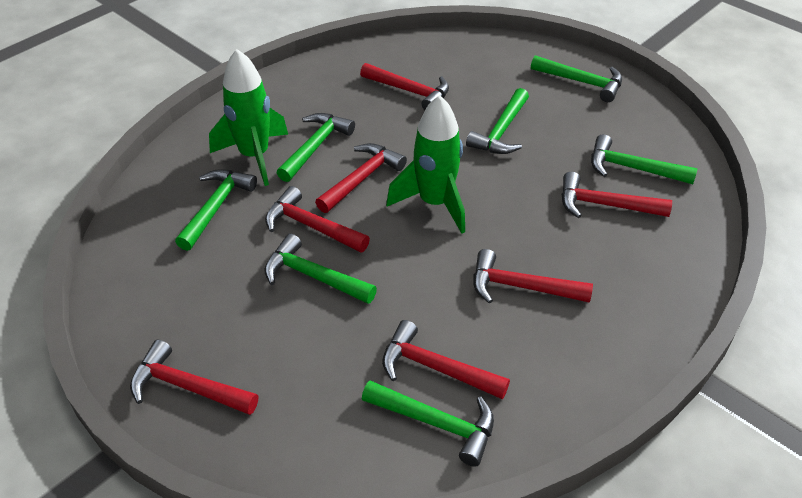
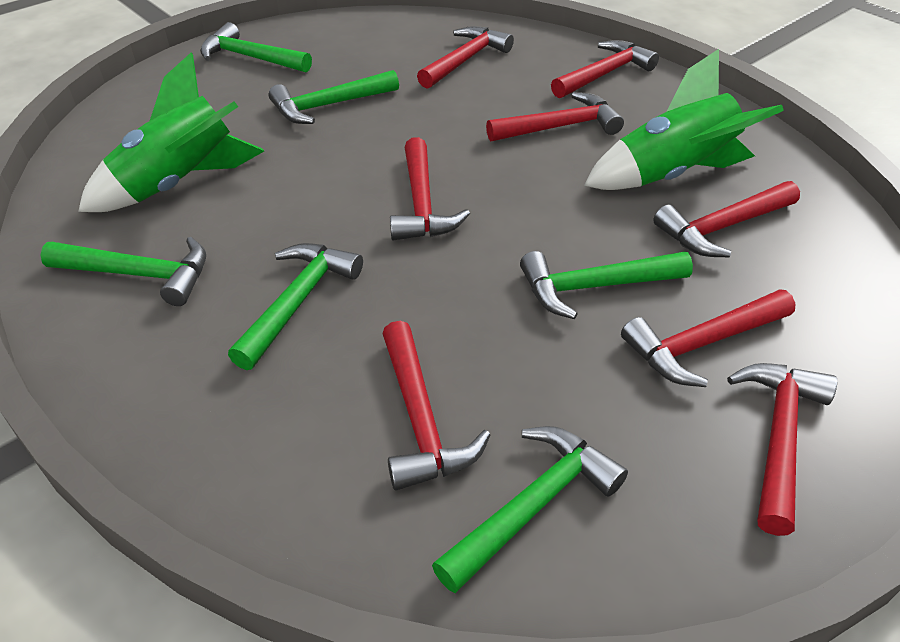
green hammer: 7 -> 6
red hammer: 7 -> 8

